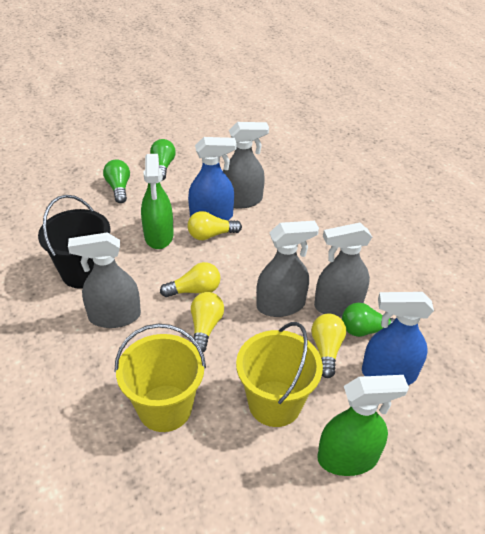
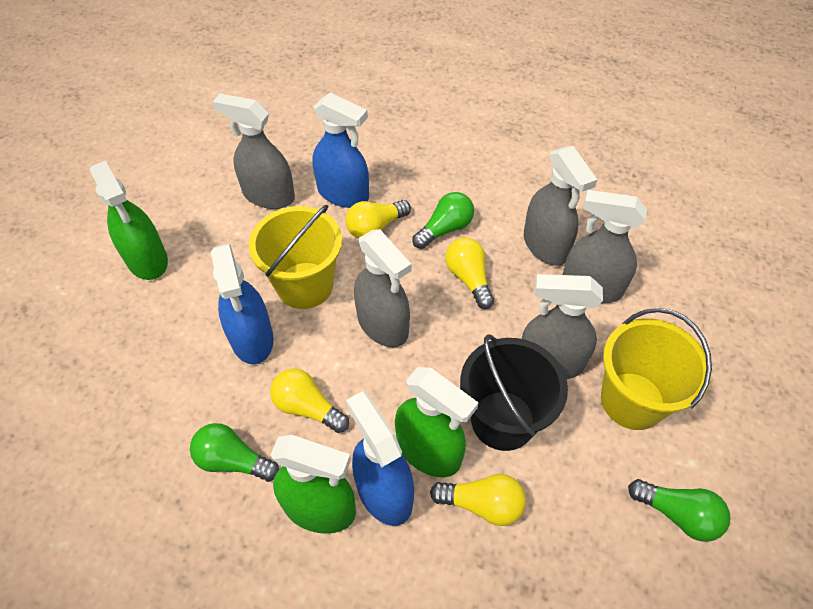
blue spray bottle: 2 -> 3
green spray bottle: 2 -> 3
grey spray bottle: 4 -> 5

